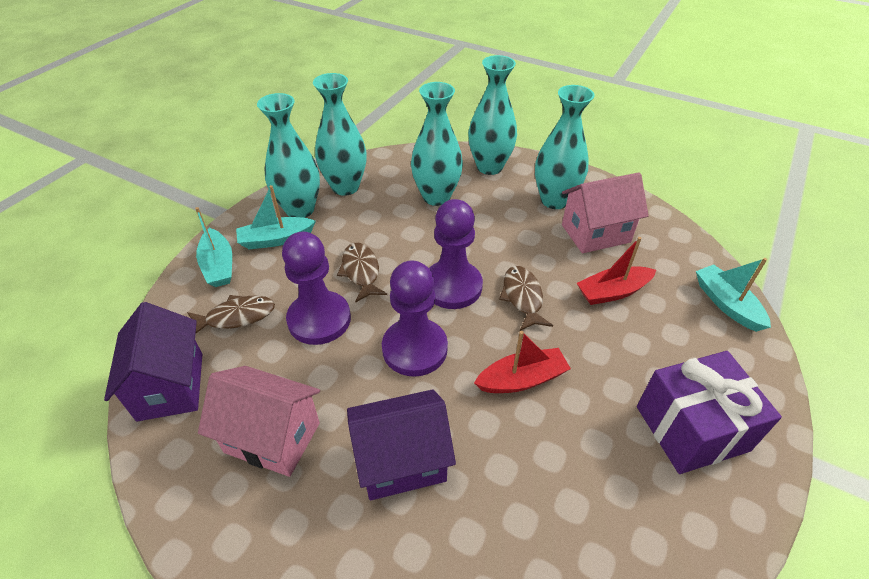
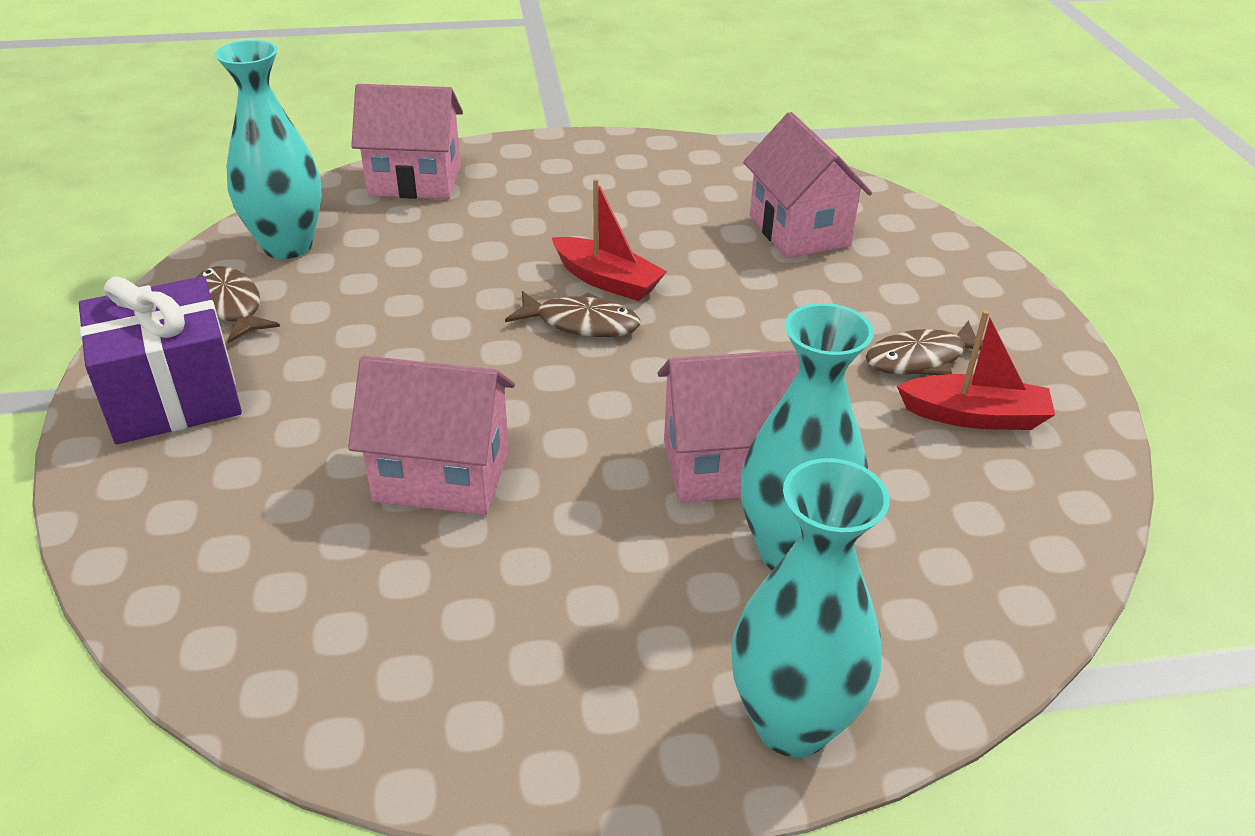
pink house: 2 -> 4
purple house: 2 -> 0
purple pawn: 3 -> 0
turquoise boat: 3 -> 0
turquoise vase: 5 -> 3

